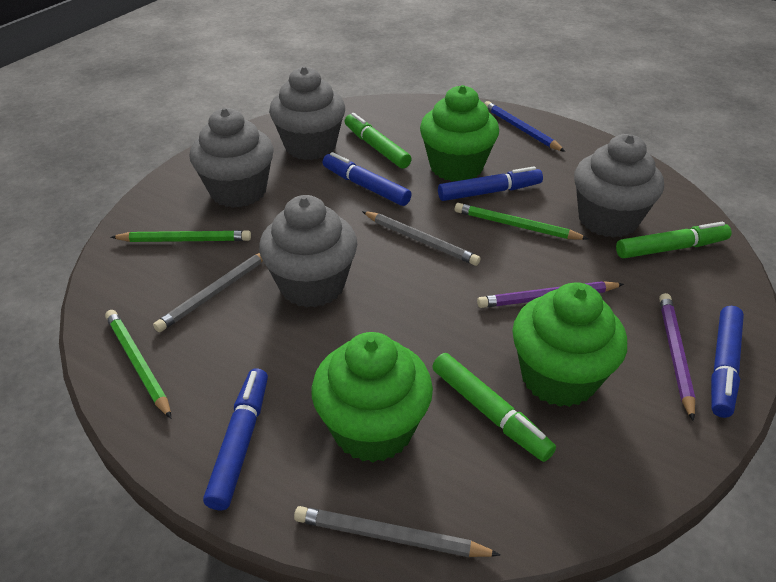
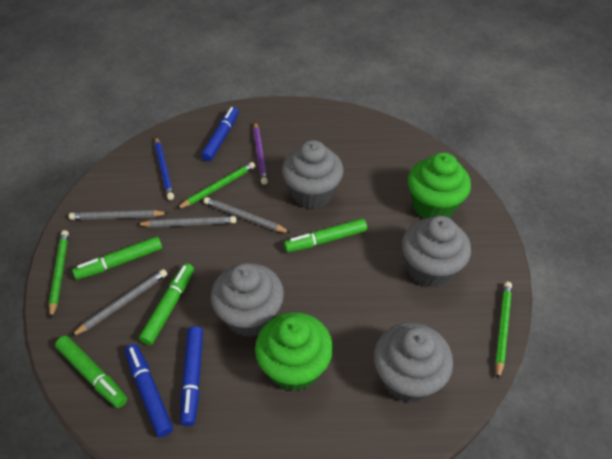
blue marker: 4 -> 3
green cupcake: 3 -> 2
green marker: 3 -> 4
grey pencil: 3 -> 4
purple pencil: 2 -> 1

